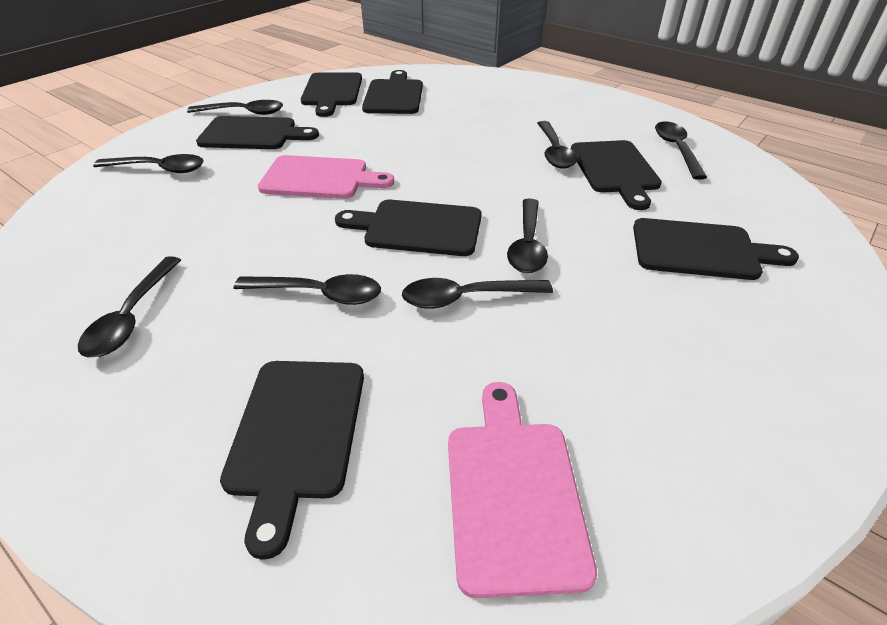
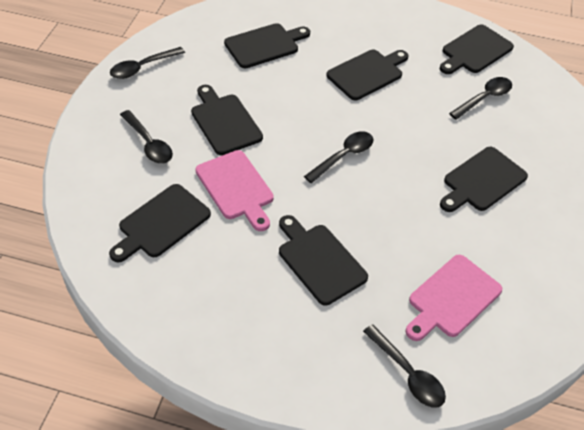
black spoon: 8 -> 5

